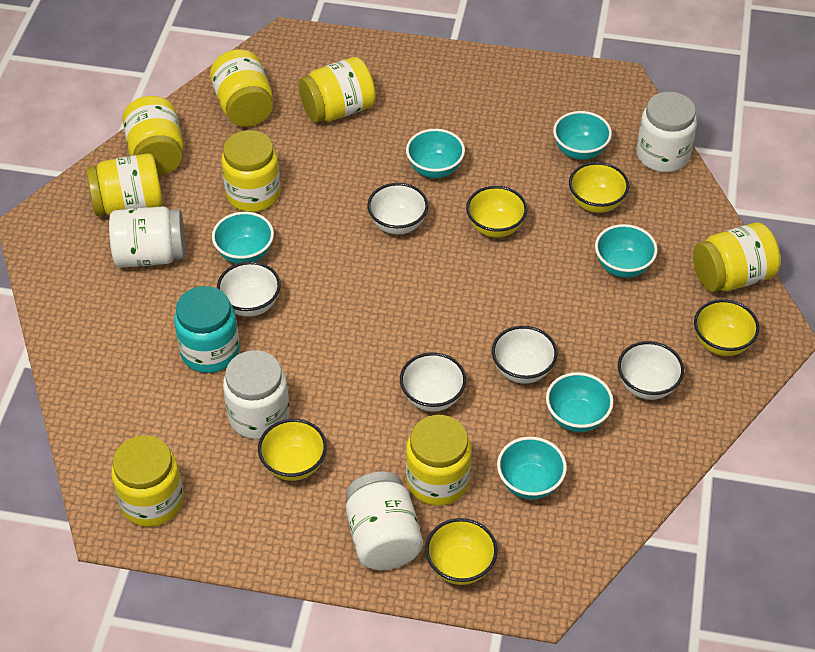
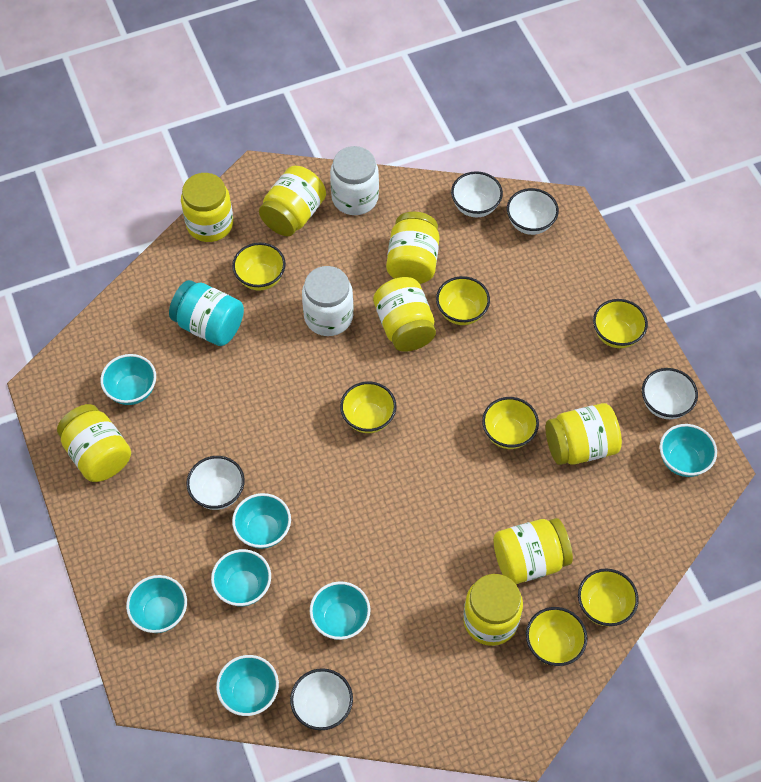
turquoise bowl: 6 -> 7
white jar: 4 -> 2
yellow bowl: 5 -> 7

